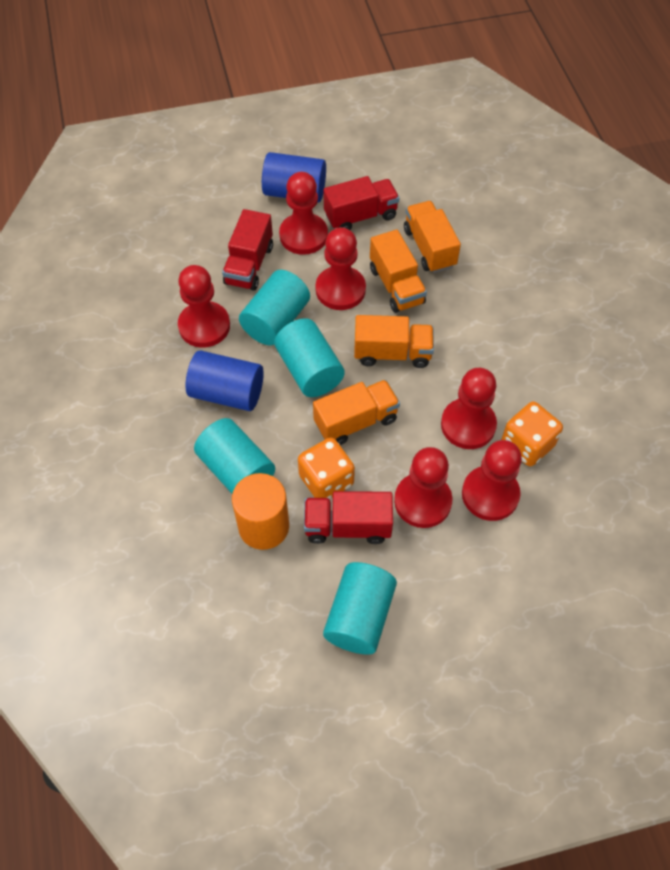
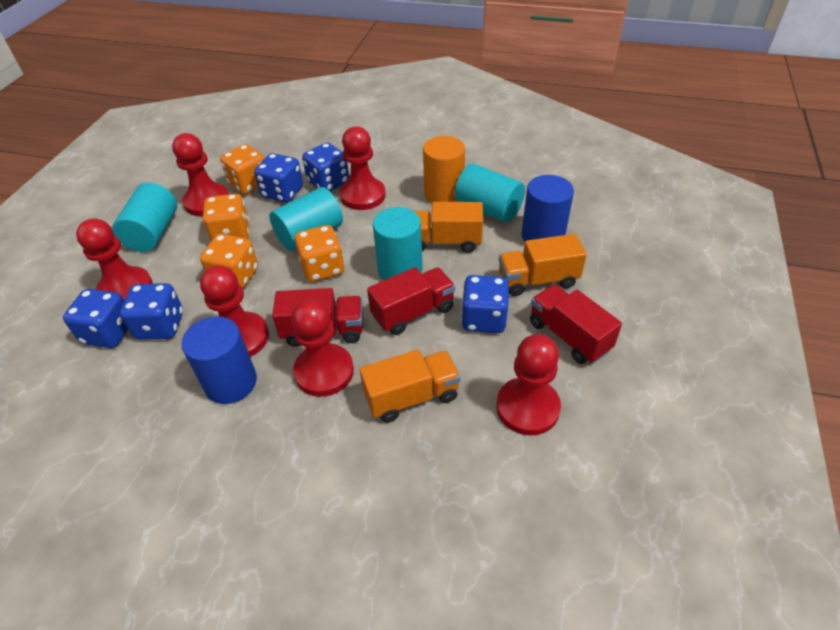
blue dice: 0 -> 5
orange dice: 2 -> 4
orange truck: 4 -> 3

